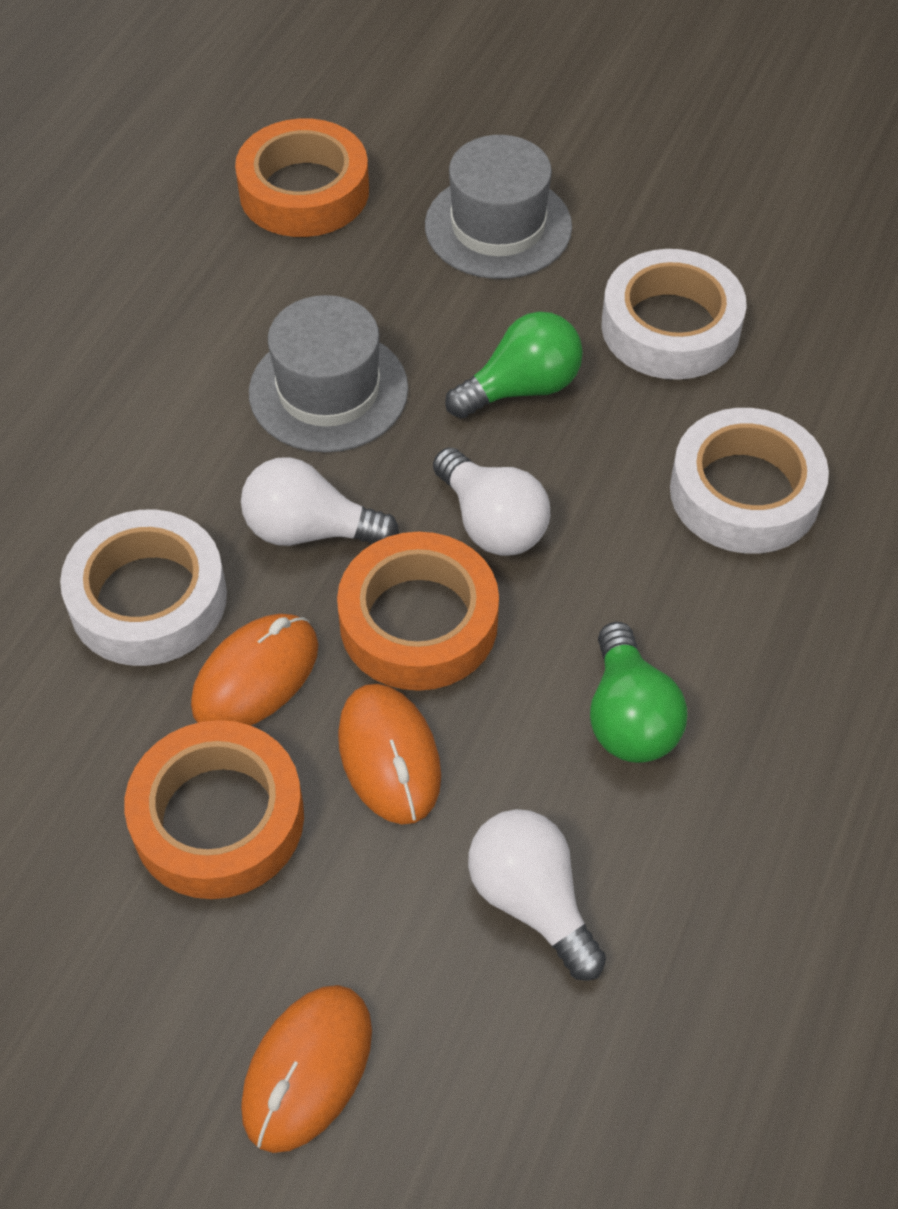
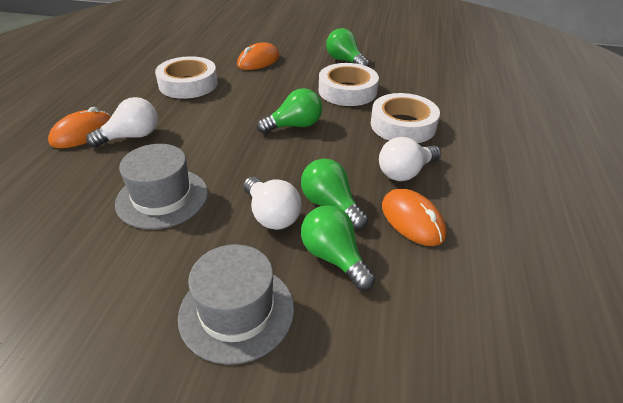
green light bulb: 2 -> 4
orange tape: 3 -> 0

